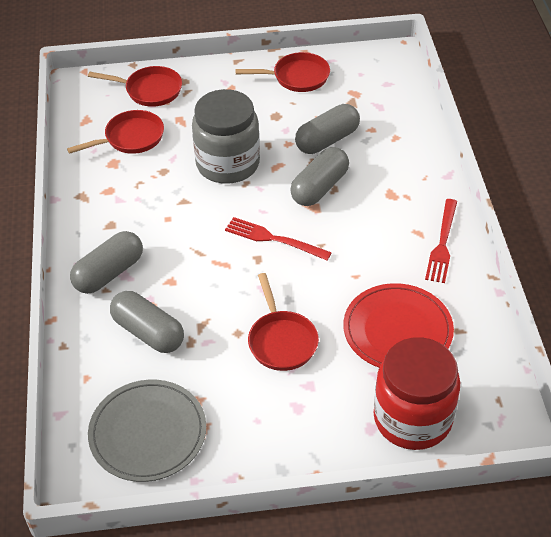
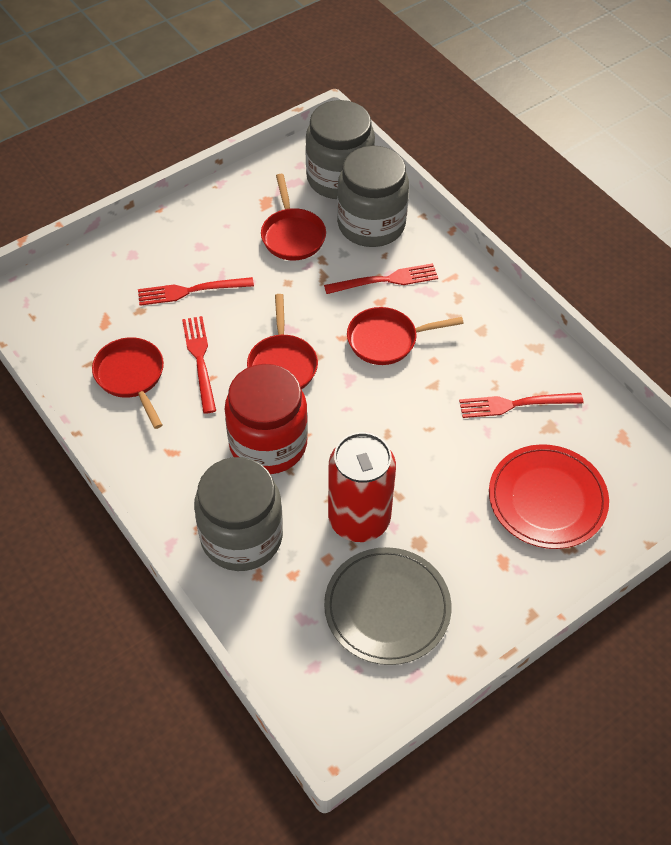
grey capsule: 4 -> 0
grey jar: 1 -> 3
red can: 0 -> 1
red fork: 2 -> 4

